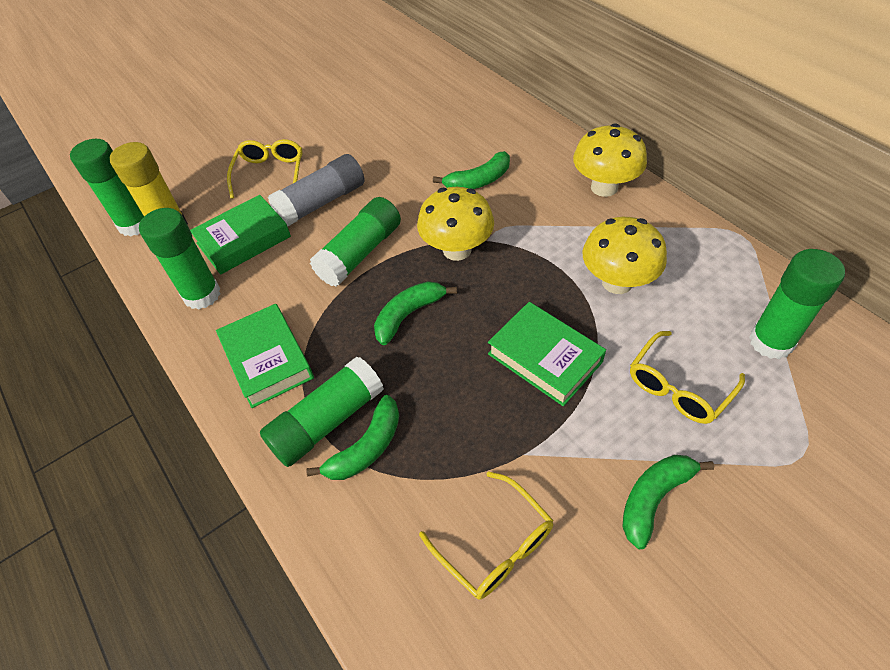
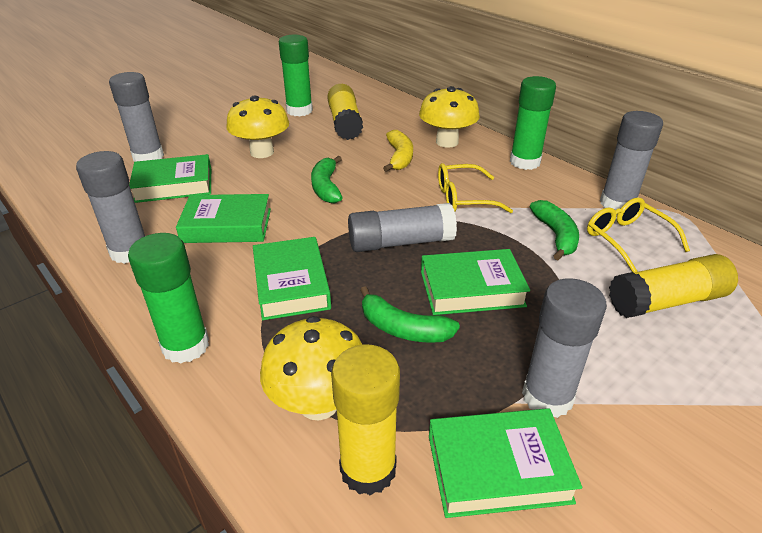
green banana: 4 -> 3
green book: 3 -> 5
green glue stick: 5 -> 3
grey glue stick: 1 -> 5
yellow banana: 0 -> 1
yellow glasses: 3 -> 2
yellow glue stick: 1 -> 3

